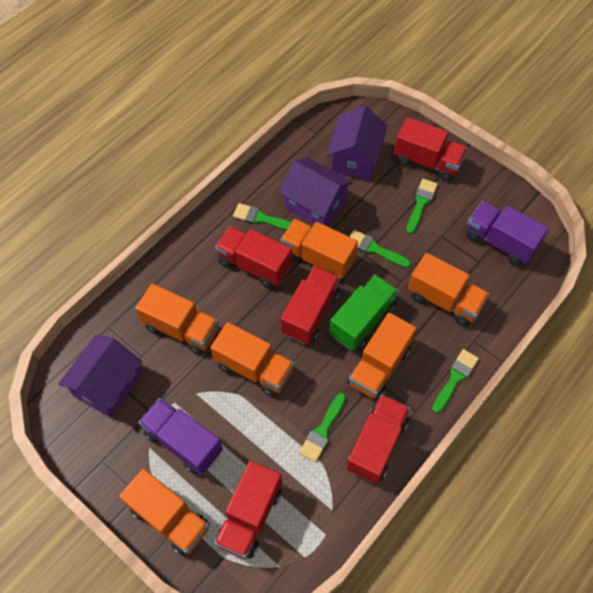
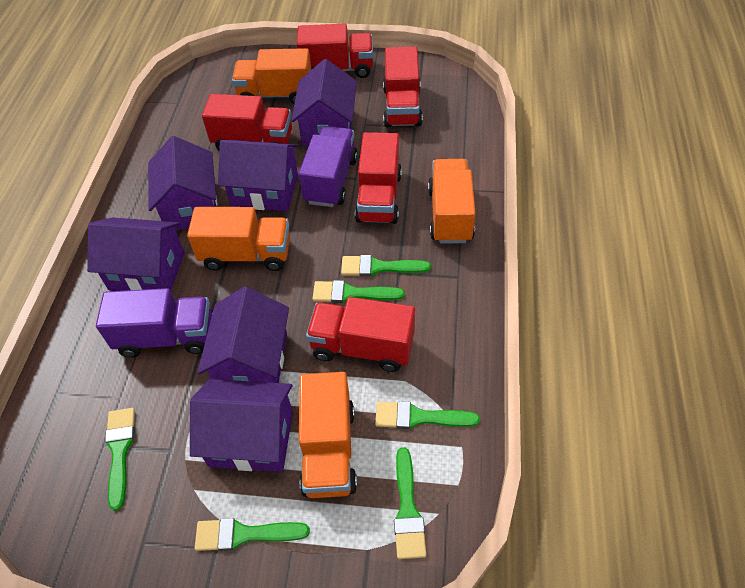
green brush: 5 -> 6
green truck: 1 -> 0
orange truck: 6 -> 4
purple house: 3 -> 6

